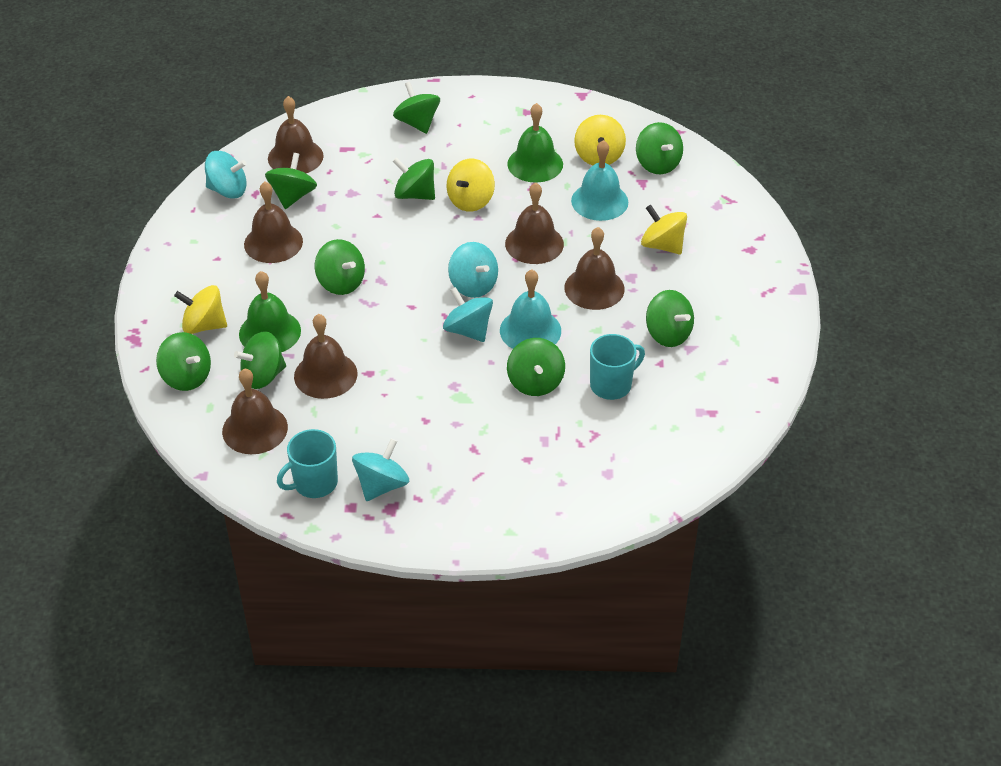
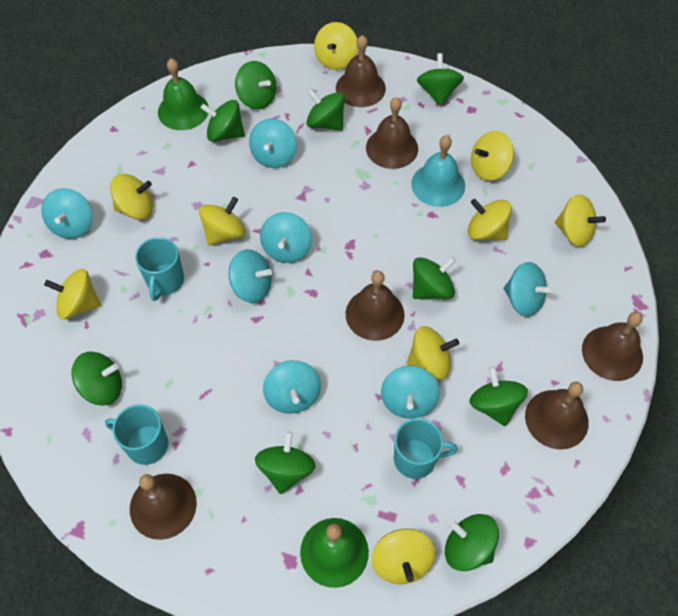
turquoise bell: 2 -> 1
turquoise mug: 2 -> 3
turquoise spinning top: 4 -> 7
yellow spinning top: 4 -> 9

